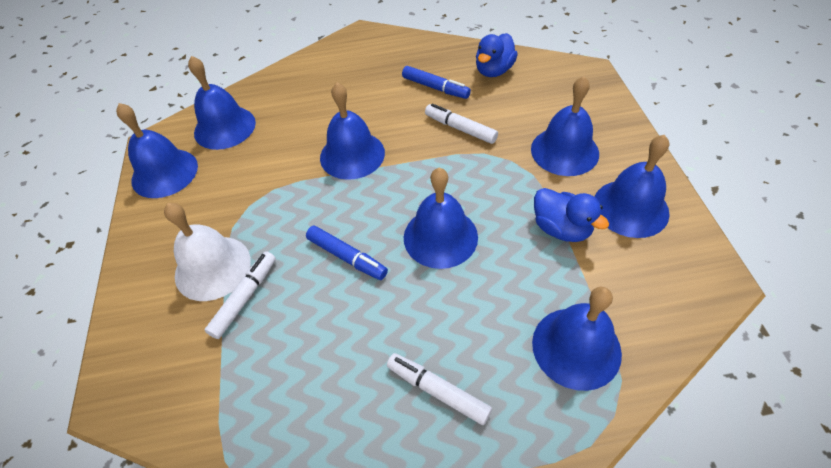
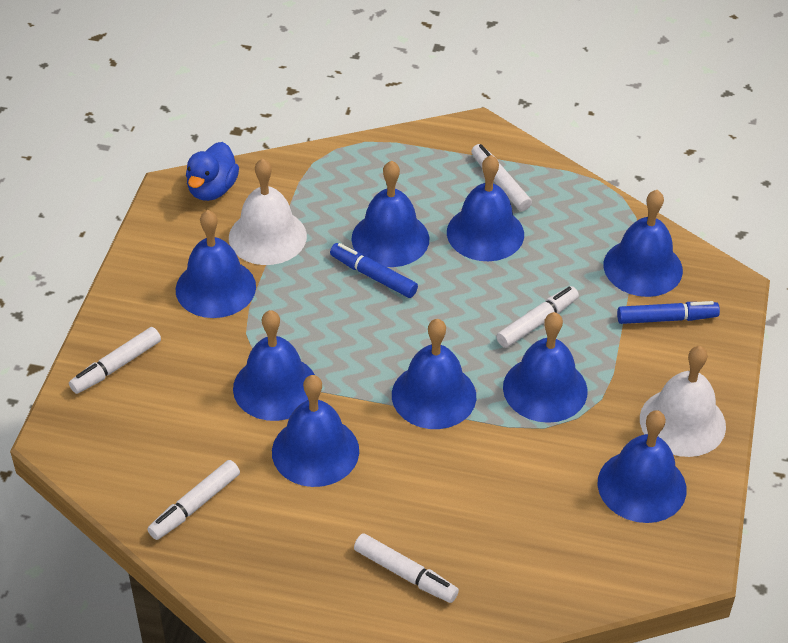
blue bell: 7 -> 9
blue duck: 2 -> 1
white bell: 1 -> 2
white marker: 3 -> 5

